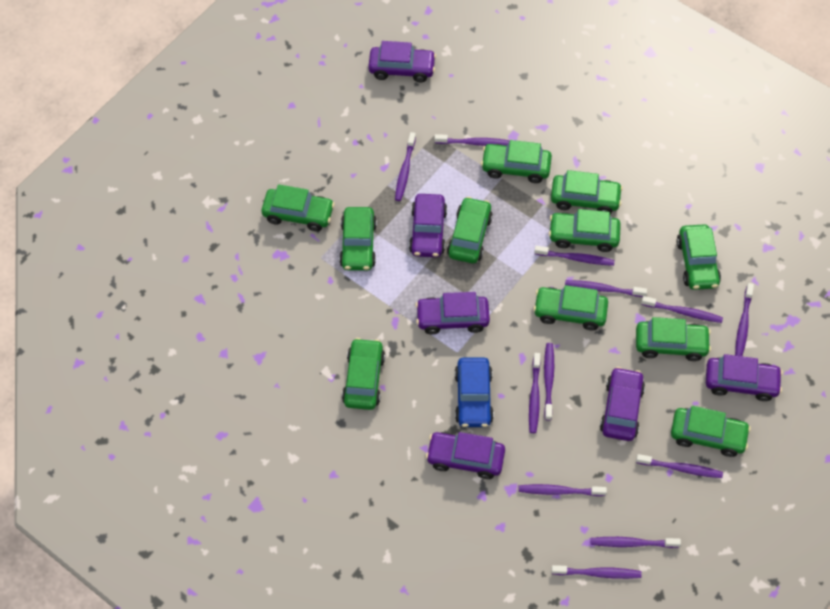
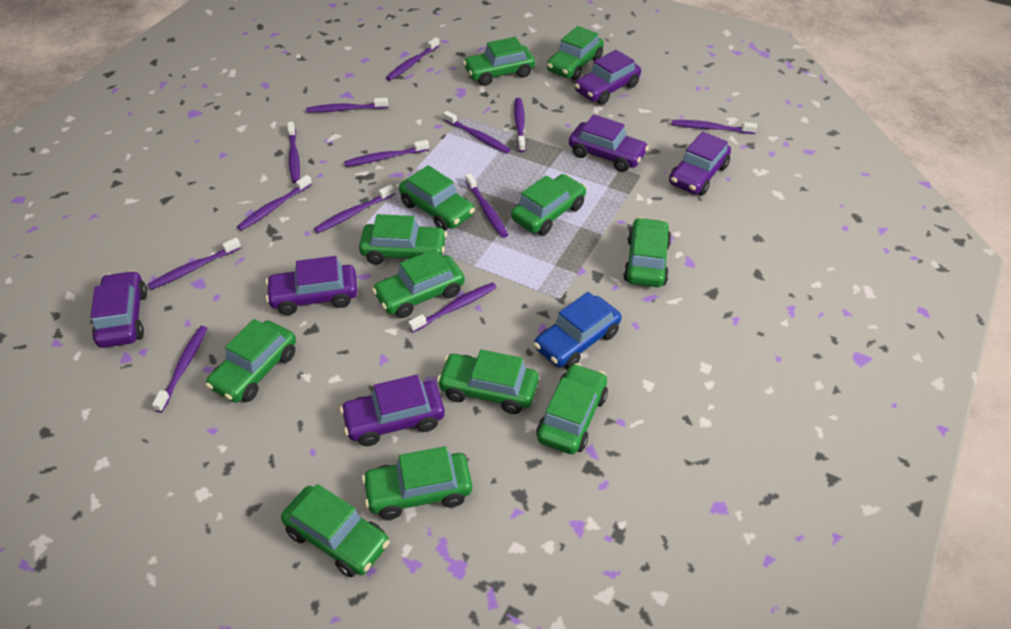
green car: 11 -> 12
purple toothbrush: 12 -> 13

